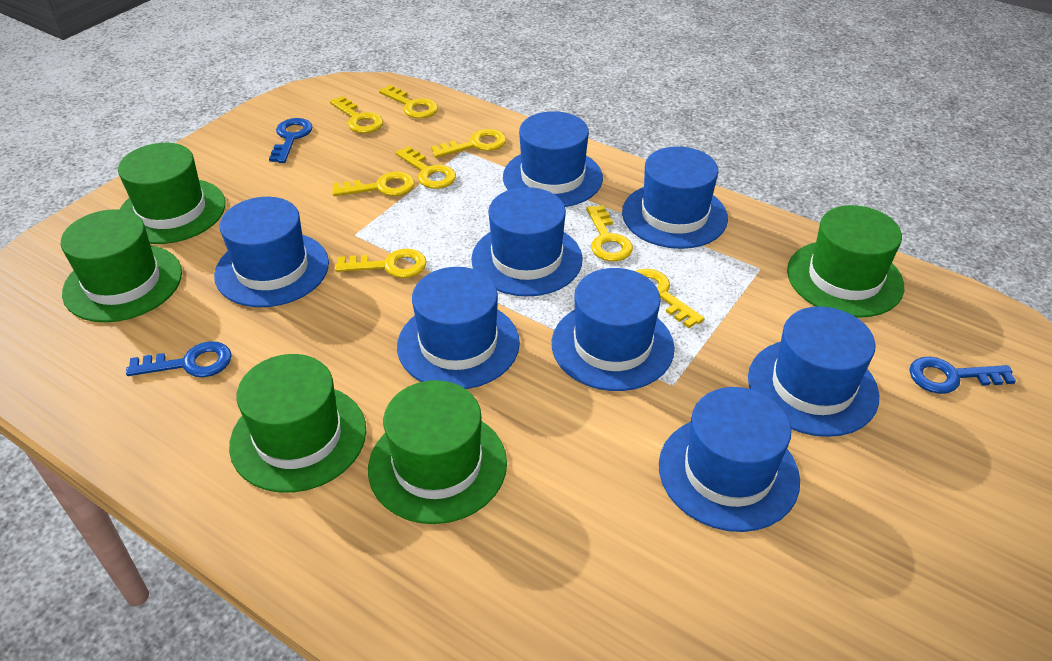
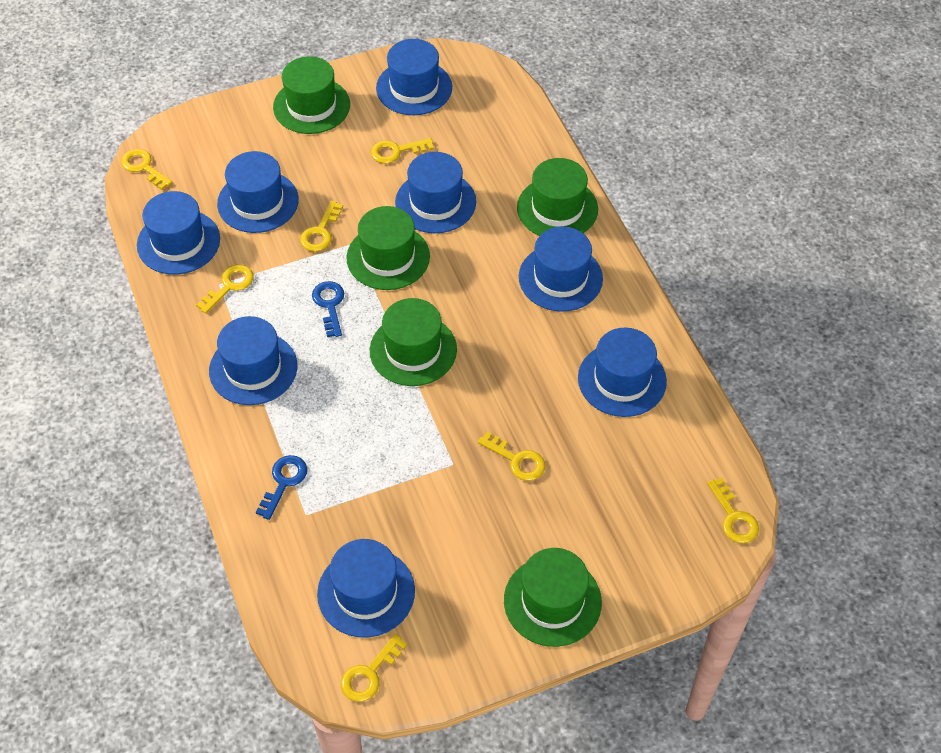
blue key: 3 -> 2
yellow key: 8 -> 7

